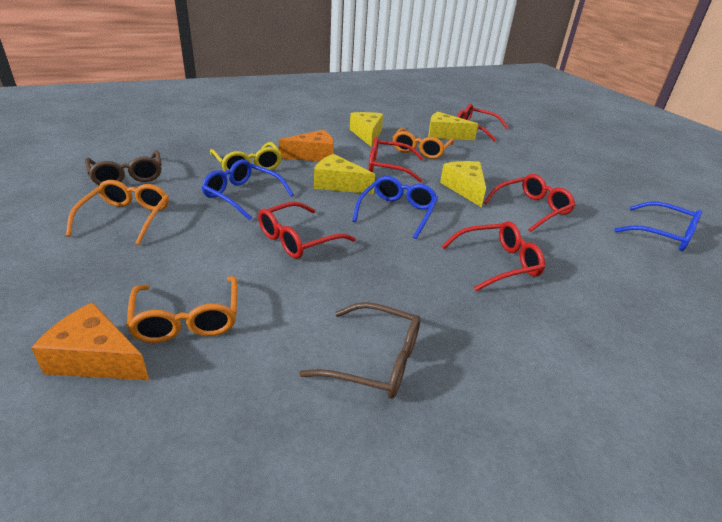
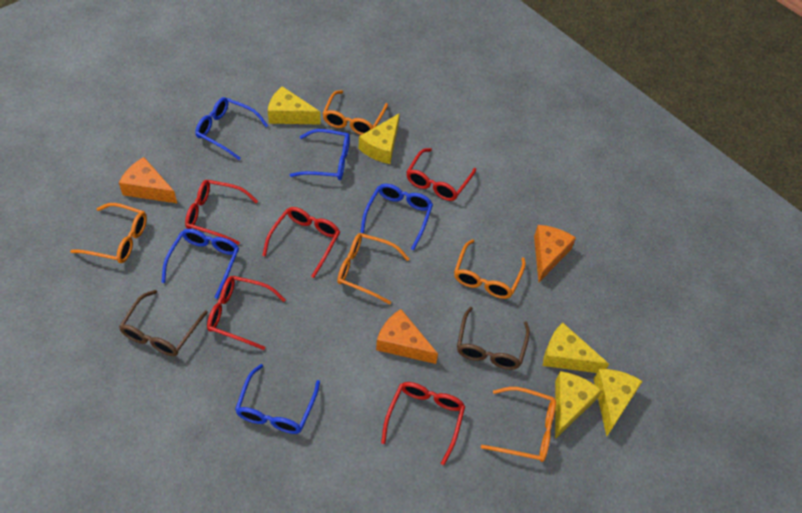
blue glasses: 3 -> 5
orange cheese: 2 -> 3
orange glasses: 3 -> 5
yellow cheese: 4 -> 5
yellow glasses: 1 -> 0

